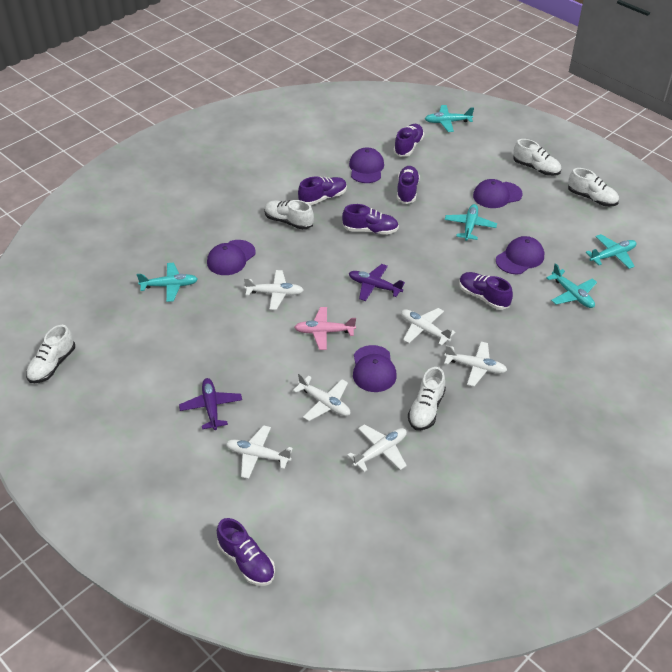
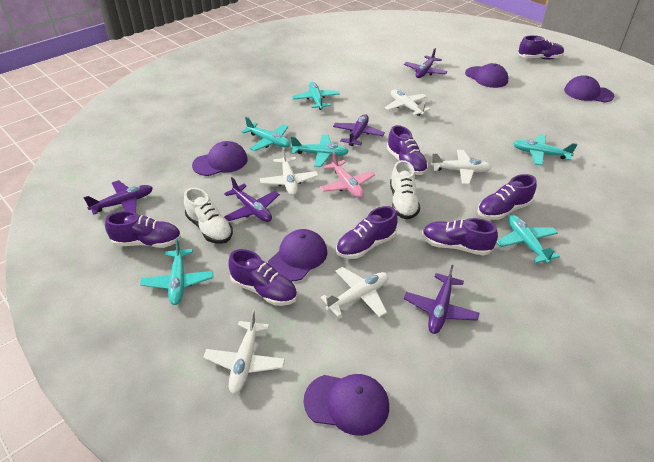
purple plane: 2 -> 5
purple shoe: 6 -> 7
turquoise plane: 5 -> 6
white plane: 6 -> 5
white shoe: 5 -> 2

